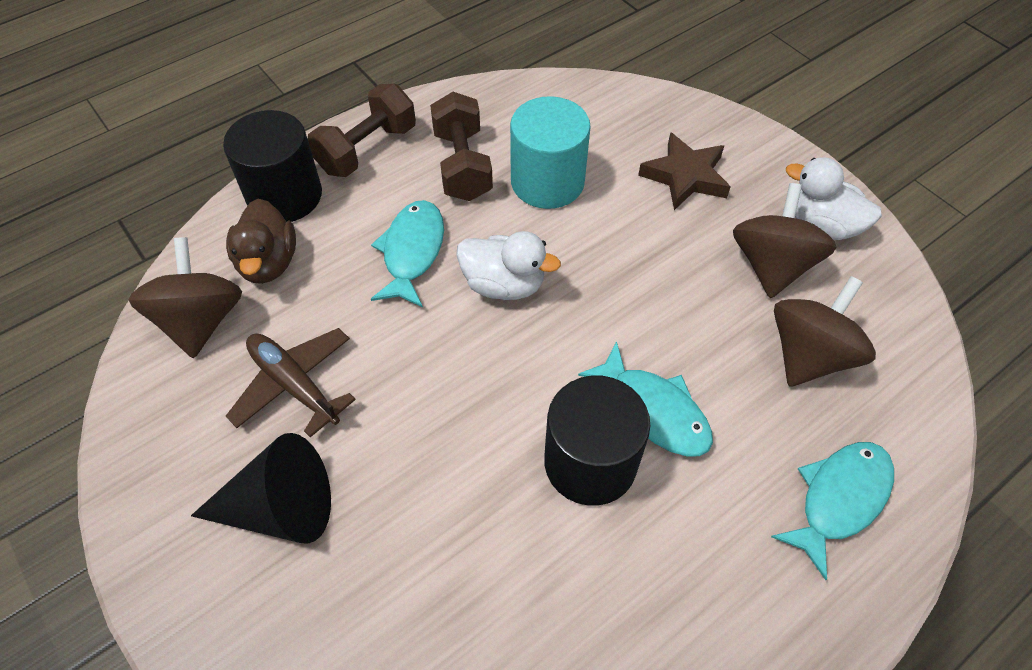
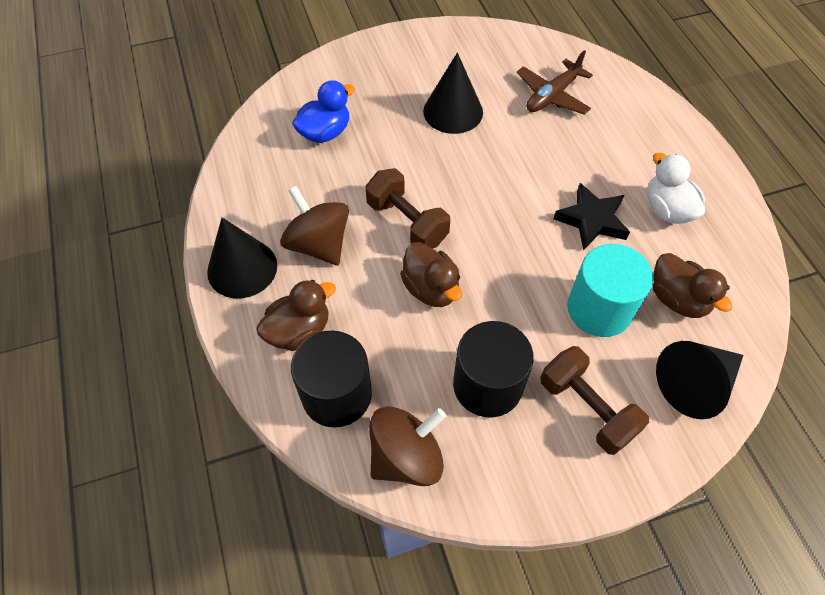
black cone: 1 -> 3
black star: 0 -> 1
blue duck: 0 -> 1
brown duck: 1 -> 3
brown spinning top: 3 -> 2
brown star: 1 -> 0
turquoise fish: 3 -> 0
white duck: 2 -> 1

